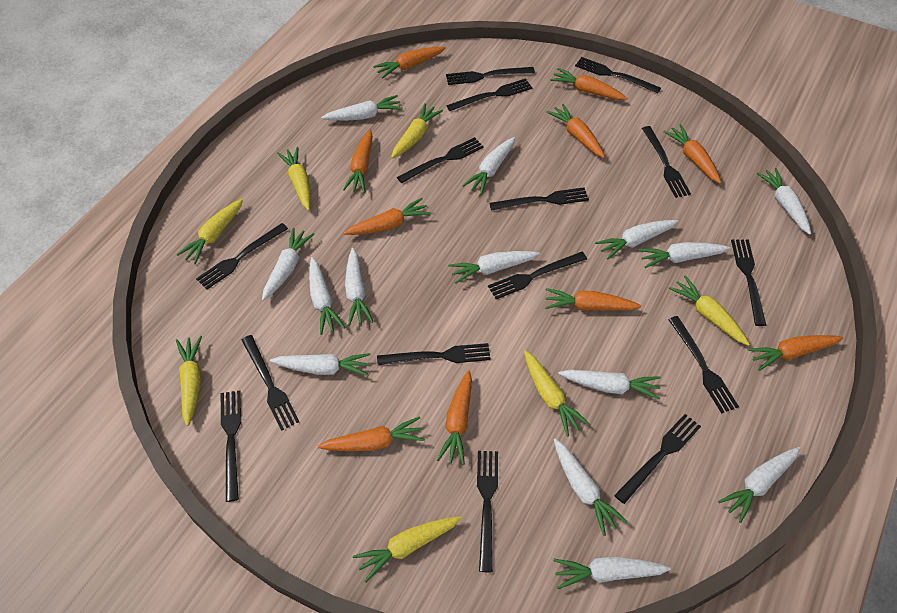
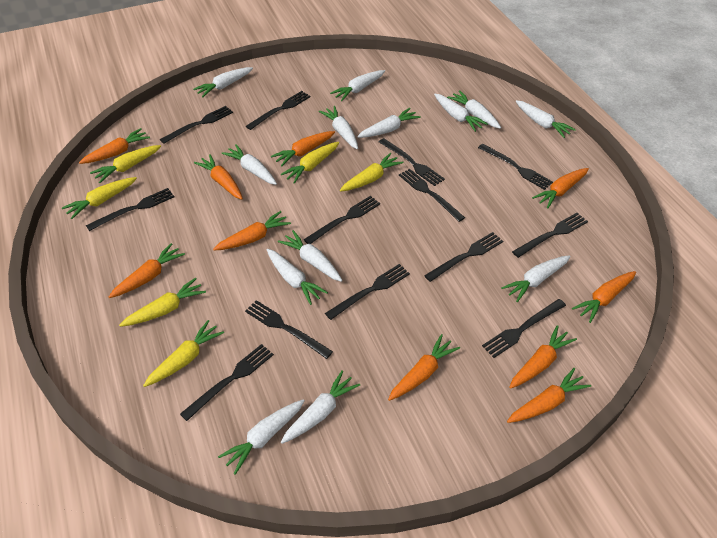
black fork: 15 -> 13
white carrot: 14 -> 13
yellow carrot: 7 -> 6

